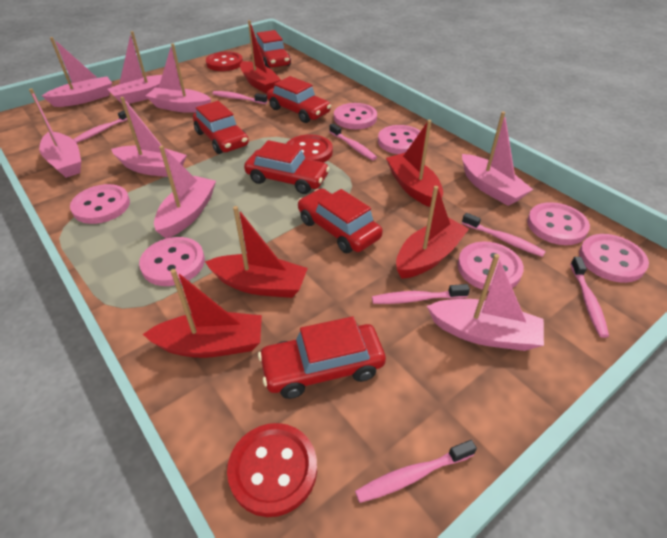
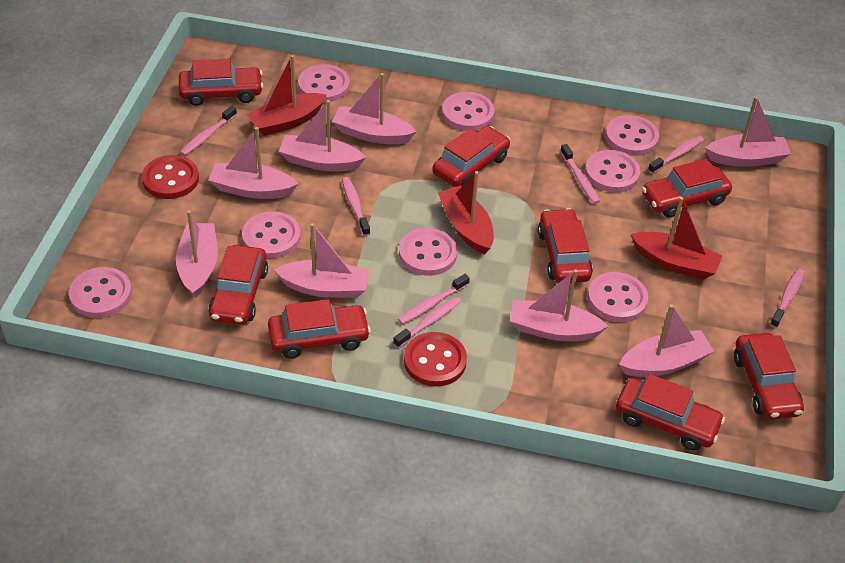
pink button: 7 -> 8
red boat: 5 -> 3
red button: 3 -> 2
red car: 6 -> 8

